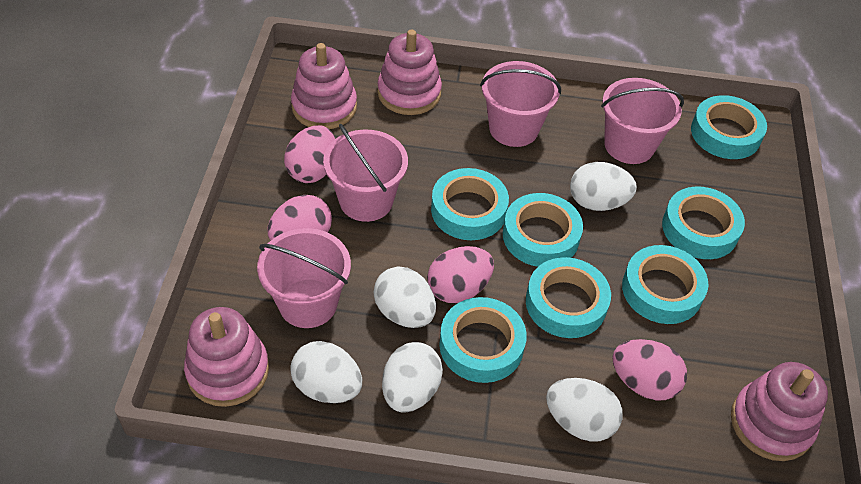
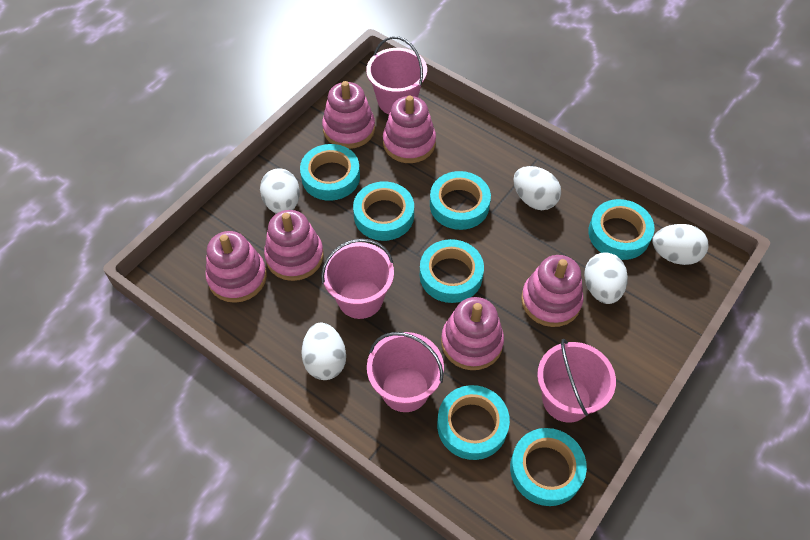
pink egg: 4 -> 0
pink stacking toy: 4 -> 6

